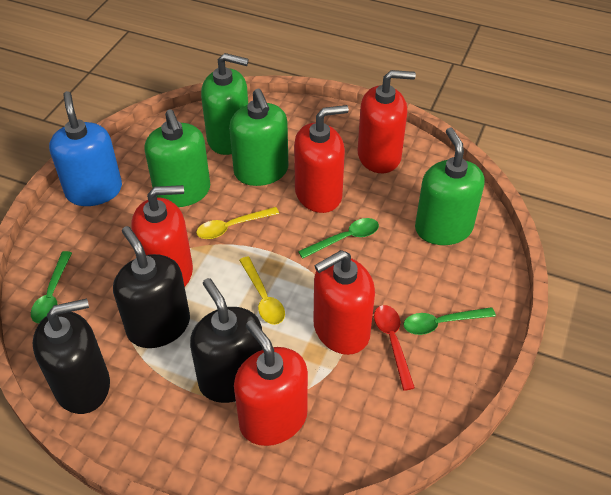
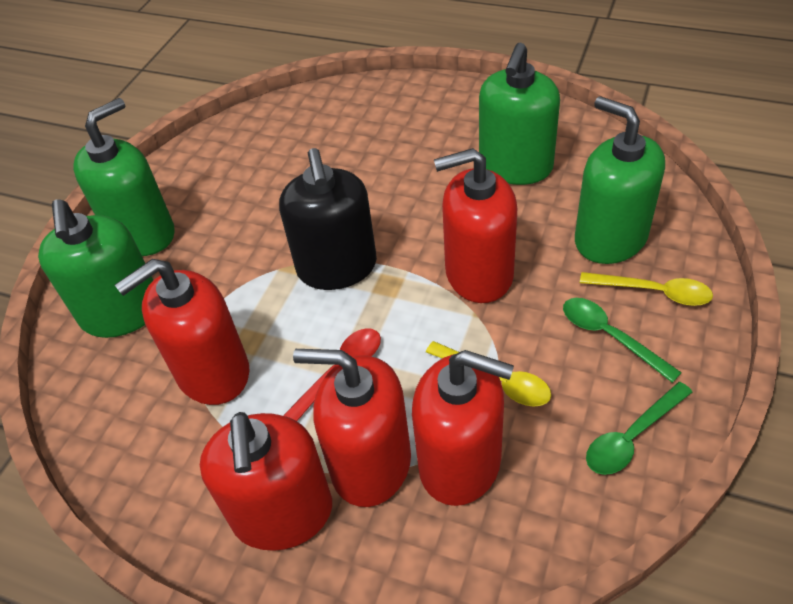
black soap dispenser: 3 -> 1
blue soap dispenser: 1 -> 0
green spoon: 3 -> 2

